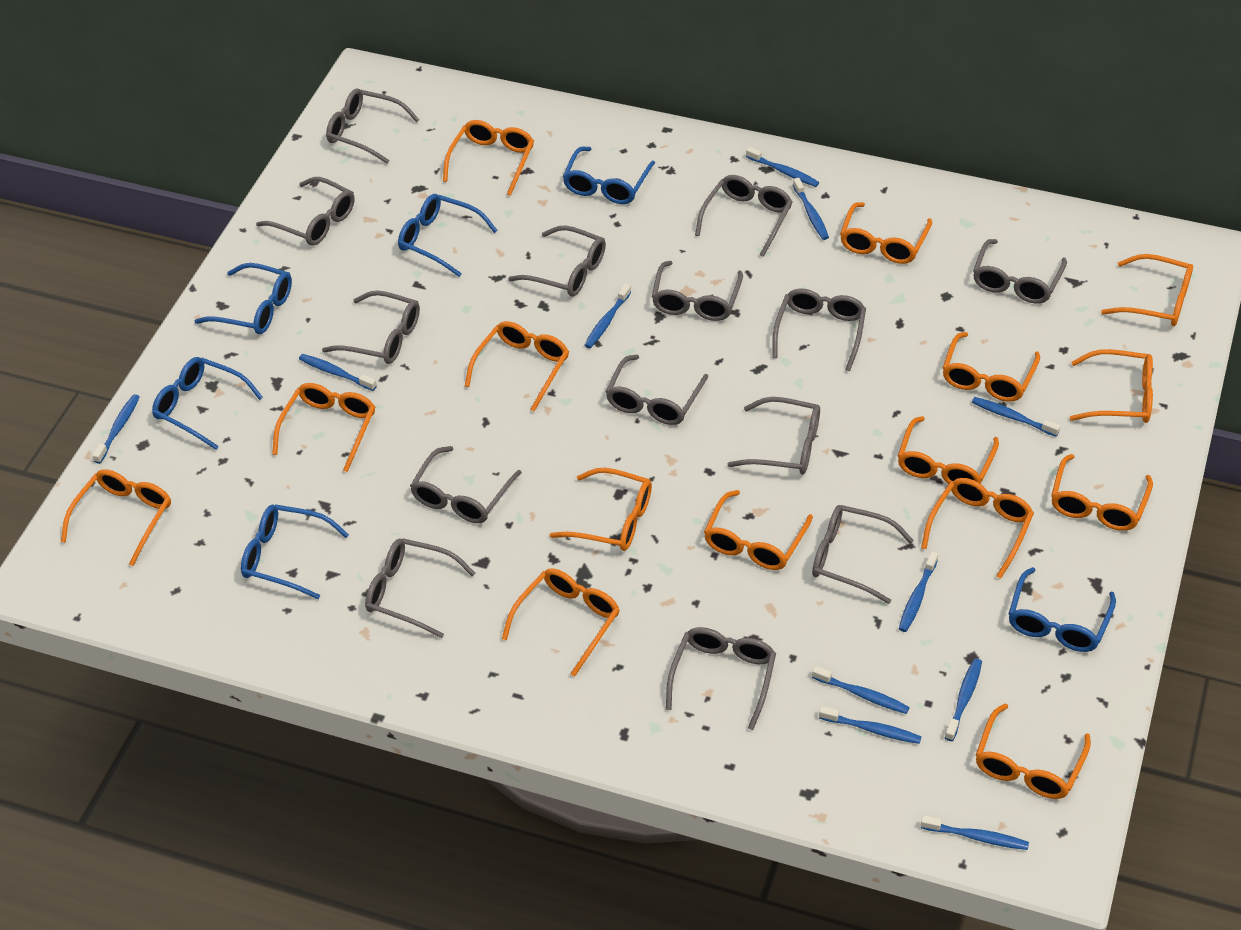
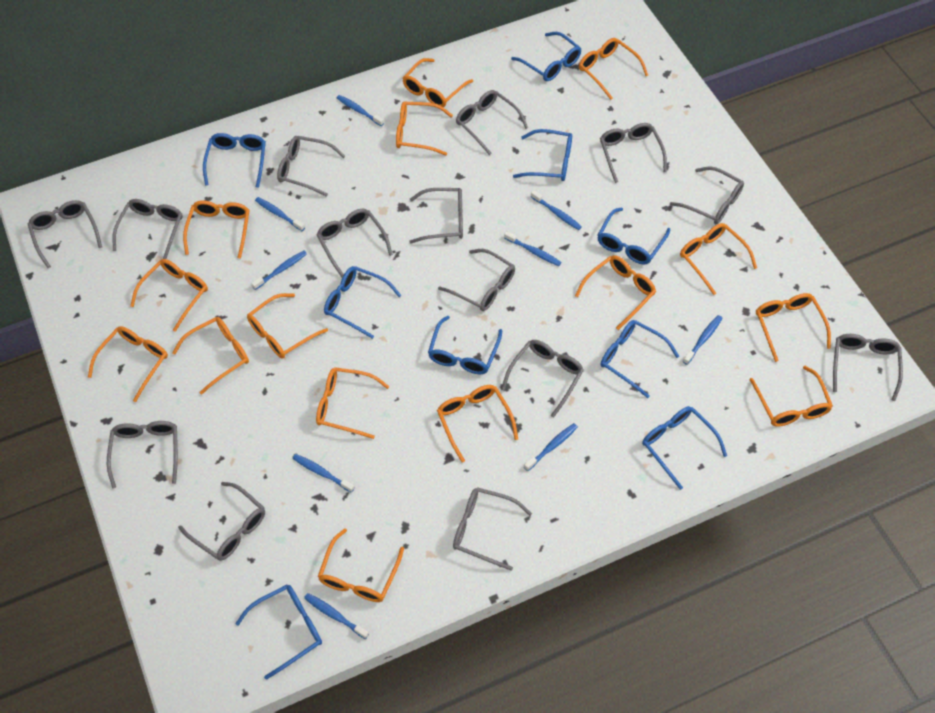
blue glasses: 6 -> 9
blue toothbrush: 11 -> 9

